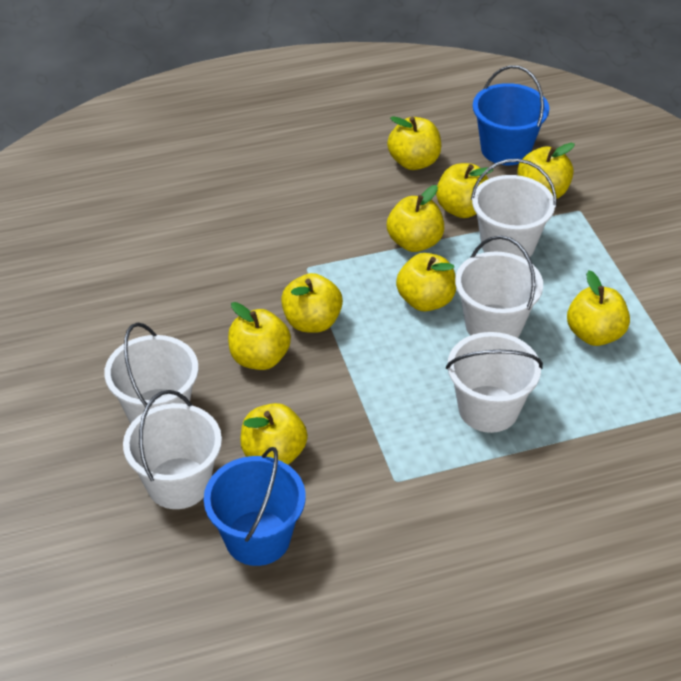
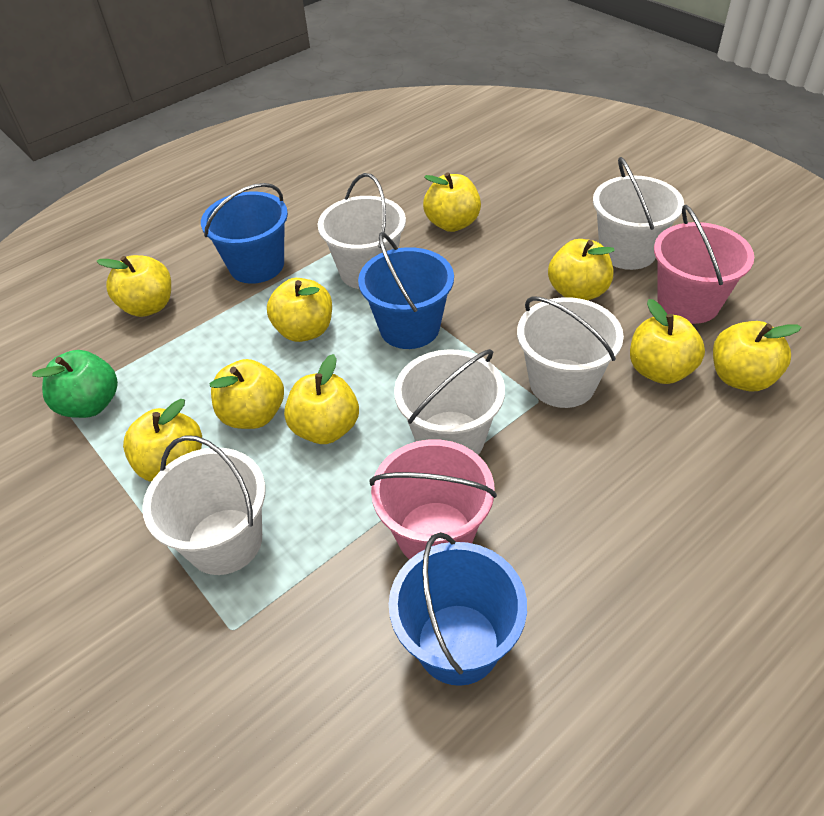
blue bucket: 2 -> 3
green apple: 0 -> 1
pink bucket: 0 -> 2

